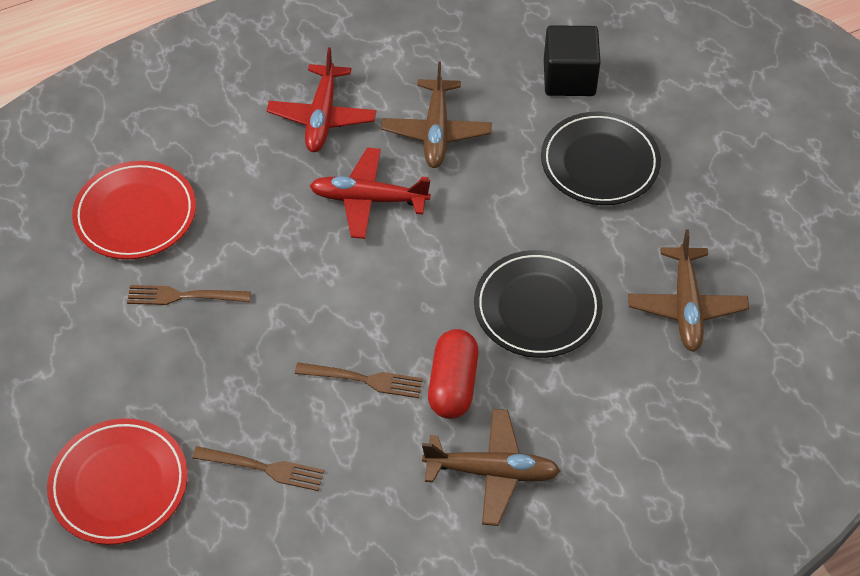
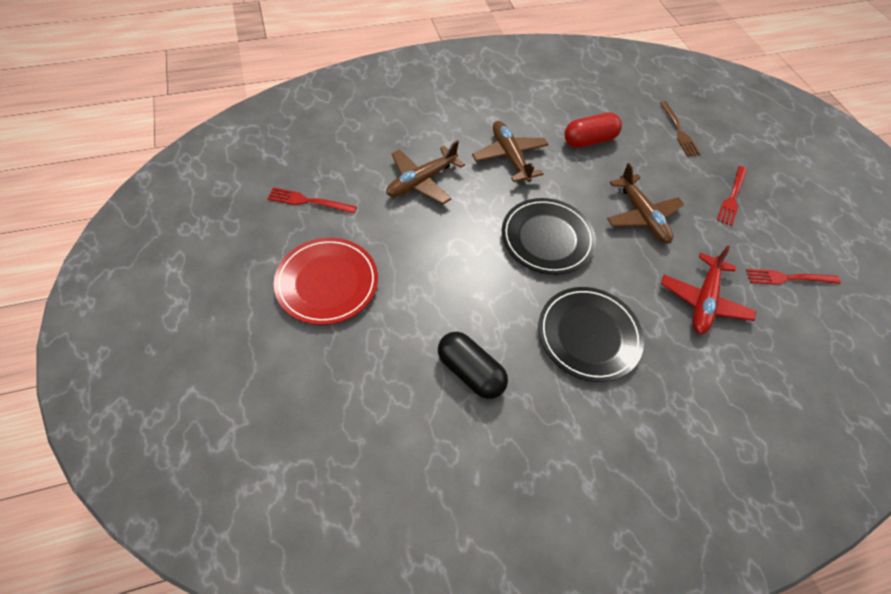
black capsule: 0 -> 1
black cube: 1 -> 0
brown fork: 3 -> 1
red fork: 0 -> 3
red plane: 2 -> 1
red plate: 2 -> 1

